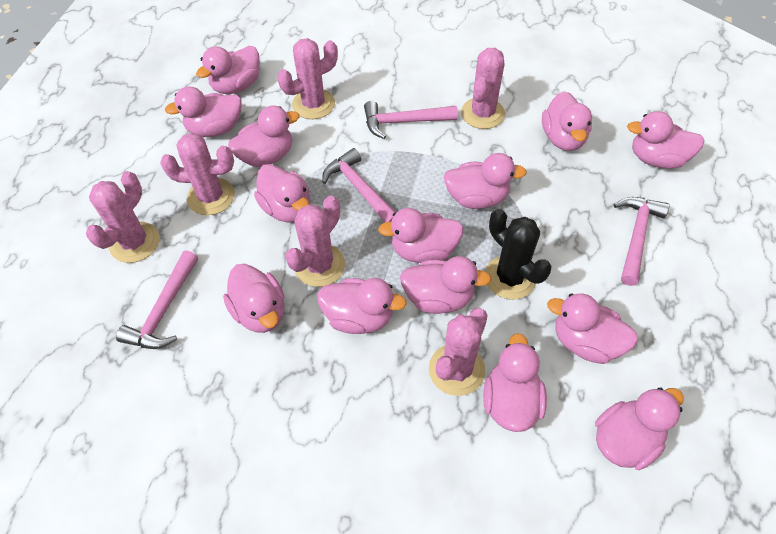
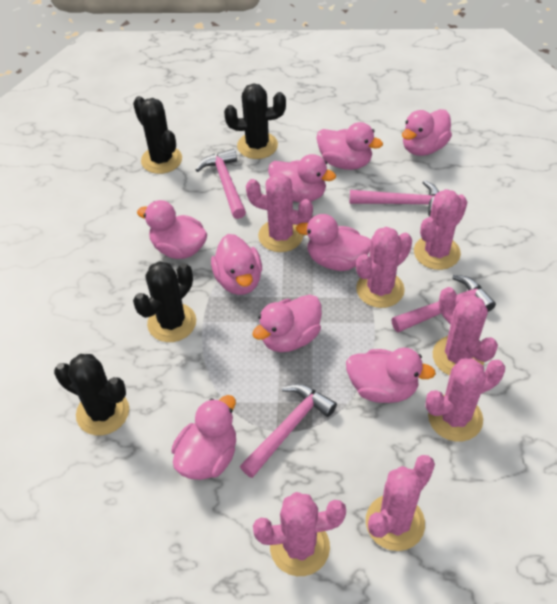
black cactus: 1 -> 4
pink cactus: 6 -> 7
pink duck: 14 -> 9

